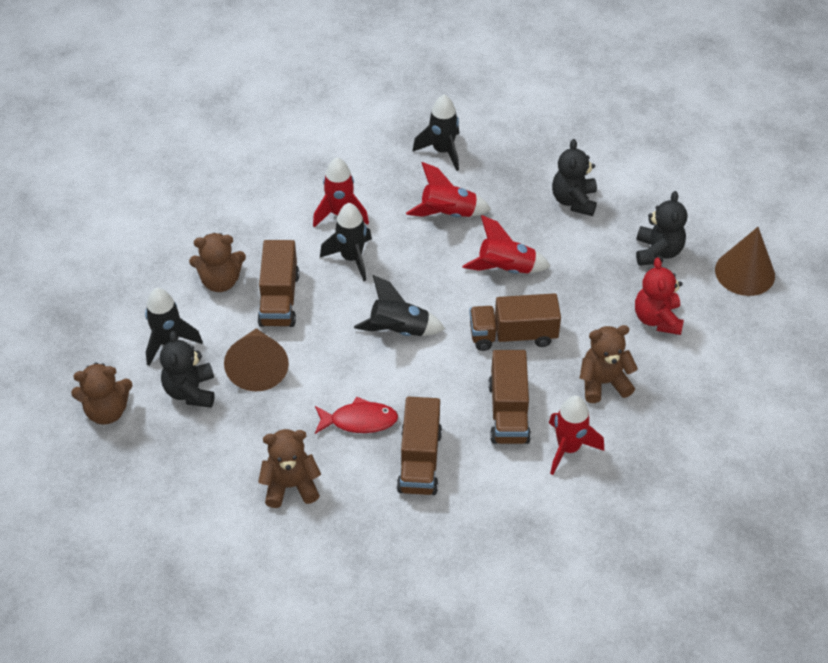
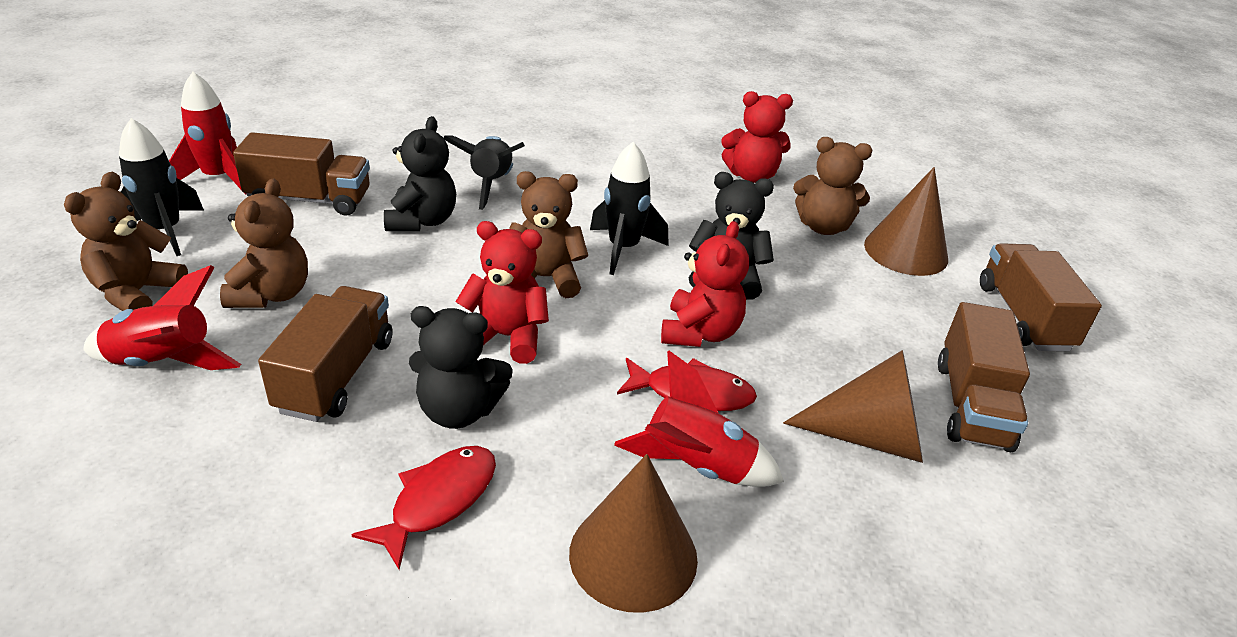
black rocket: 4 -> 3
brown cone: 2 -> 3
red fish: 1 -> 2
red rocket: 4 -> 3
red teddy bear: 1 -> 3

